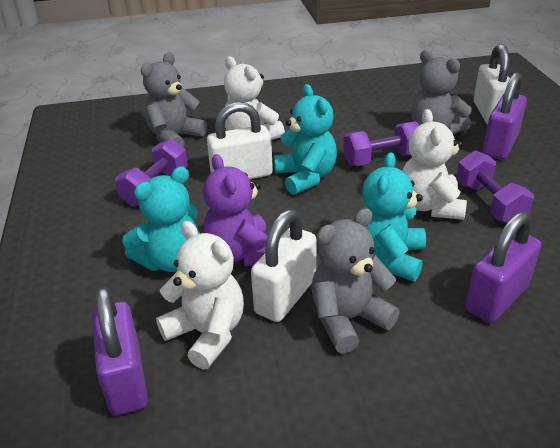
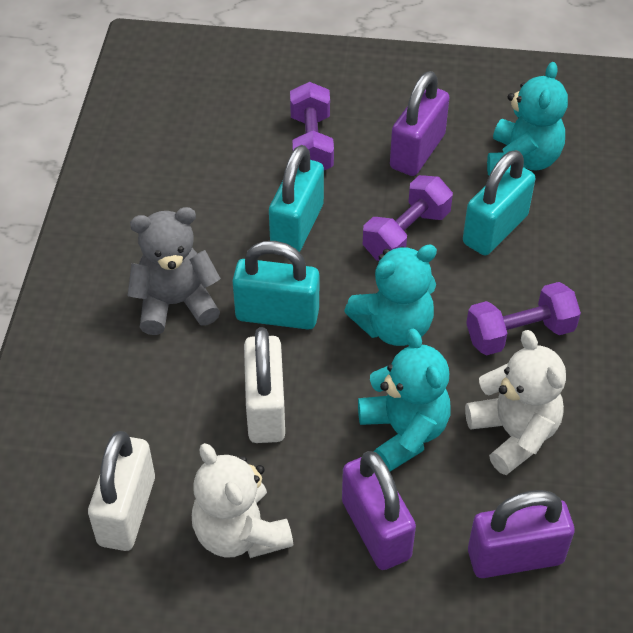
grey teddy bear: 3 -> 1
purple teddy bear: 1 -> 0
turquoise padlock: 0 -> 3
white padlock: 3 -> 2
white teddy bear: 3 -> 2

